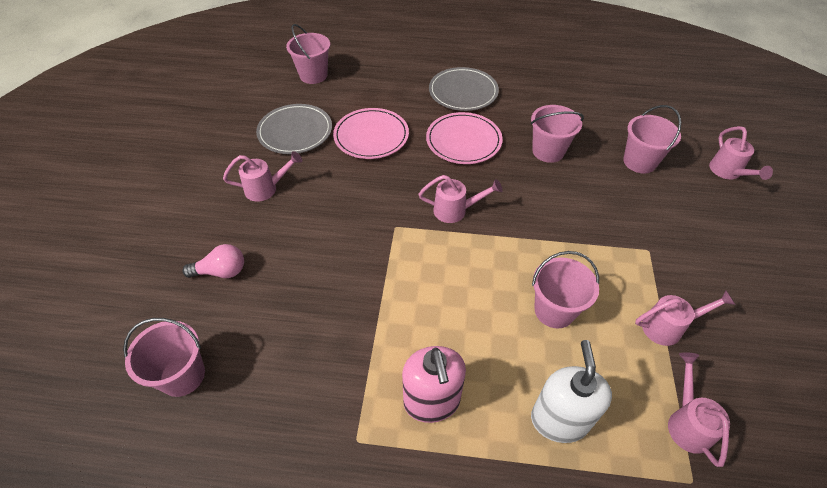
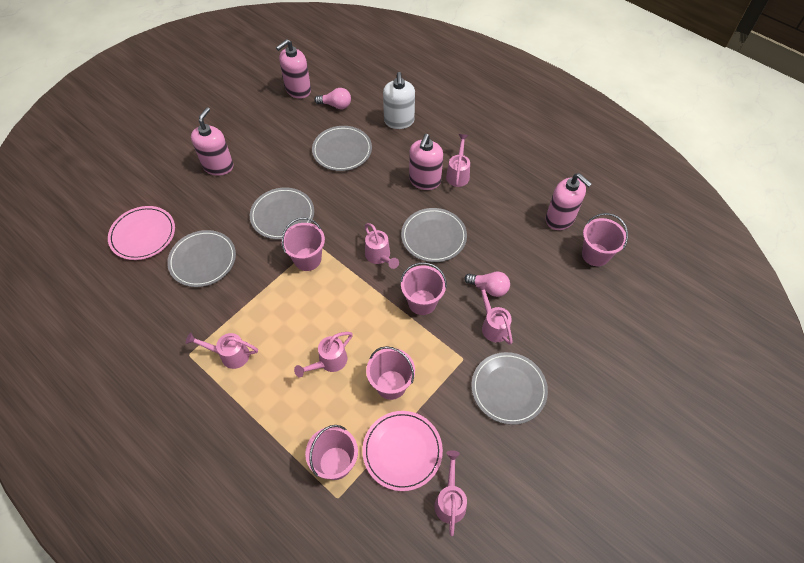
grey plate: 2 -> 5
pink light bulb: 1 -> 2
pink soap dispenser: 1 -> 4
pink watering can: 5 -> 6

